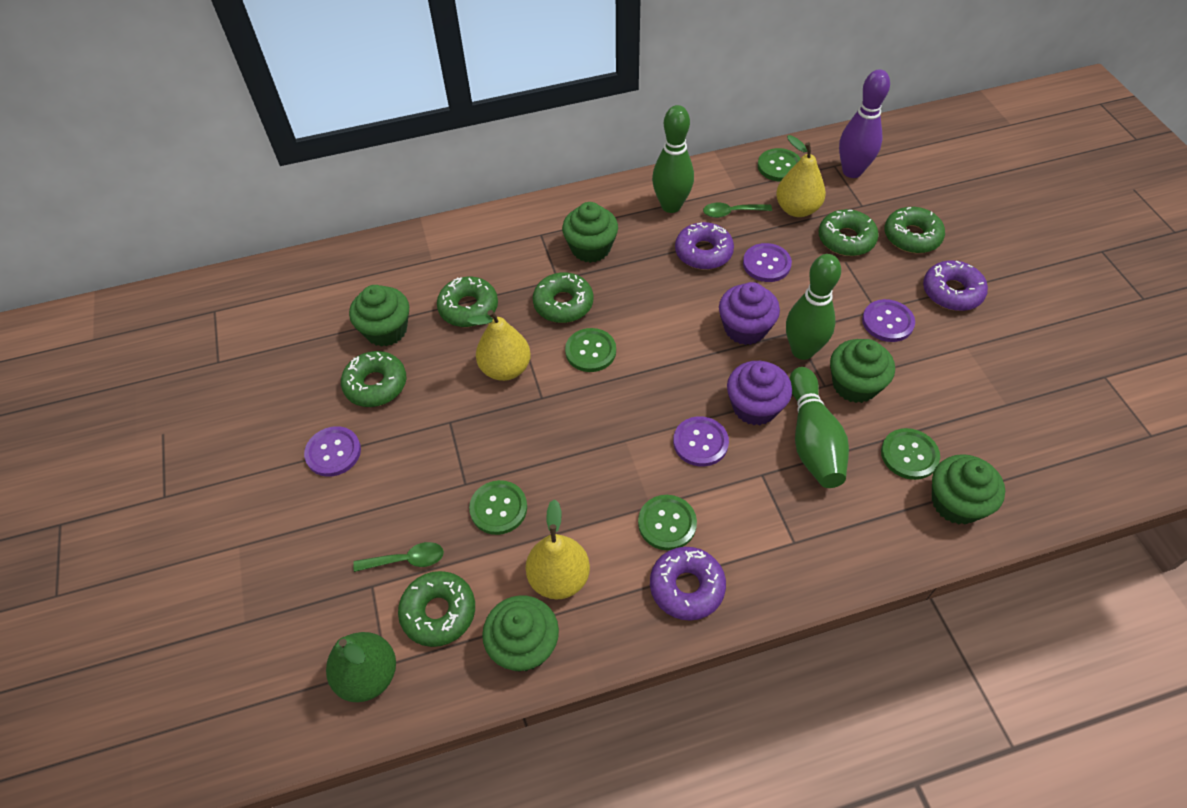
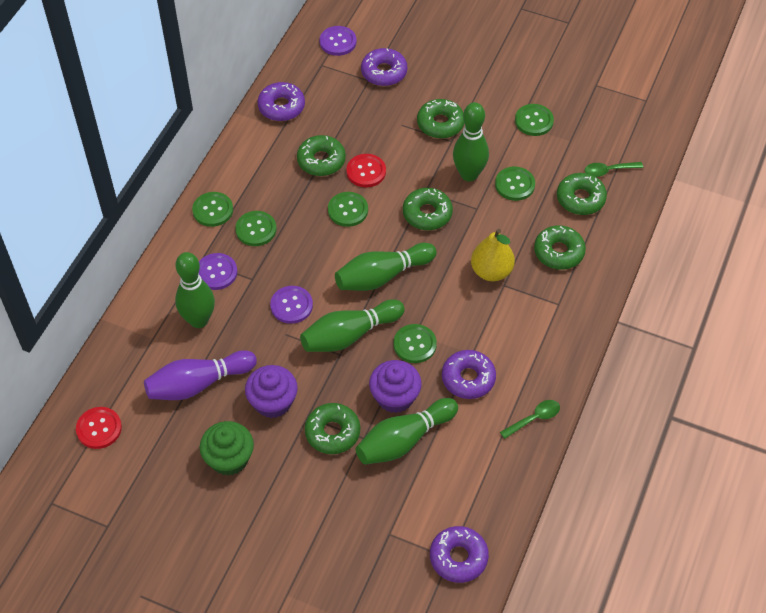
green bowling pin: 3 -> 5
green button: 5 -> 6
green cupcake: 5 -> 1
green pear: 1 -> 0
purple button: 4 -> 3
purple donut: 3 -> 4
red button: 0 -> 2
yellow pear: 3 -> 1

